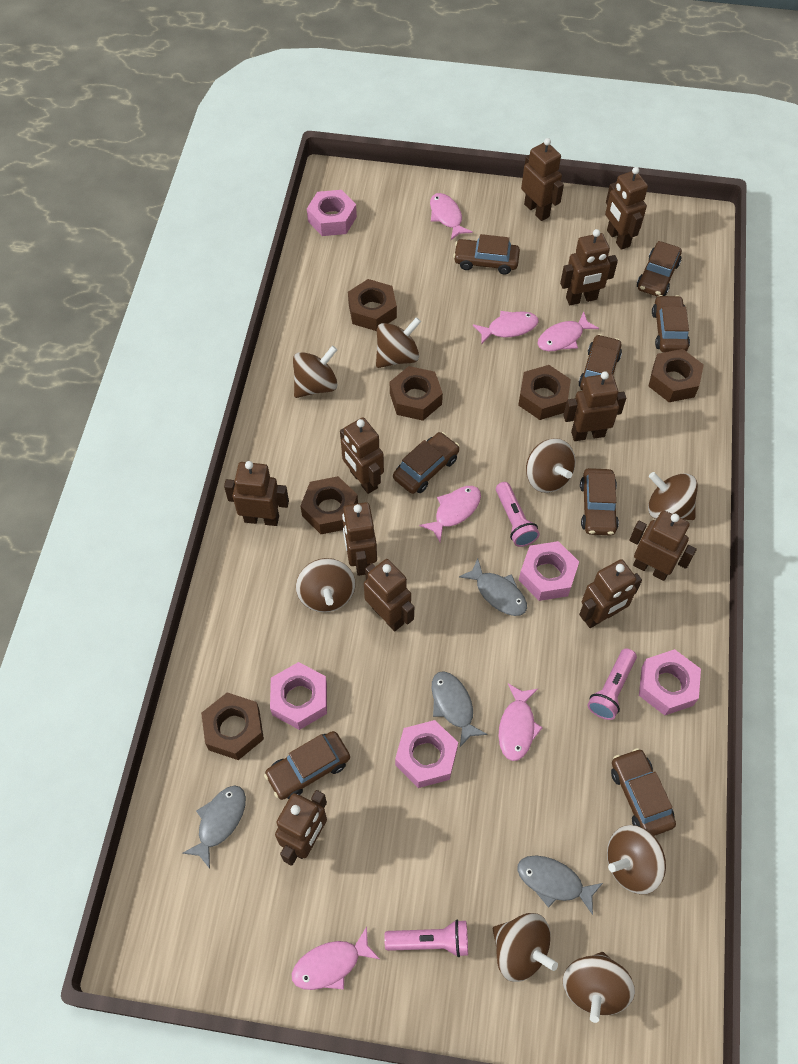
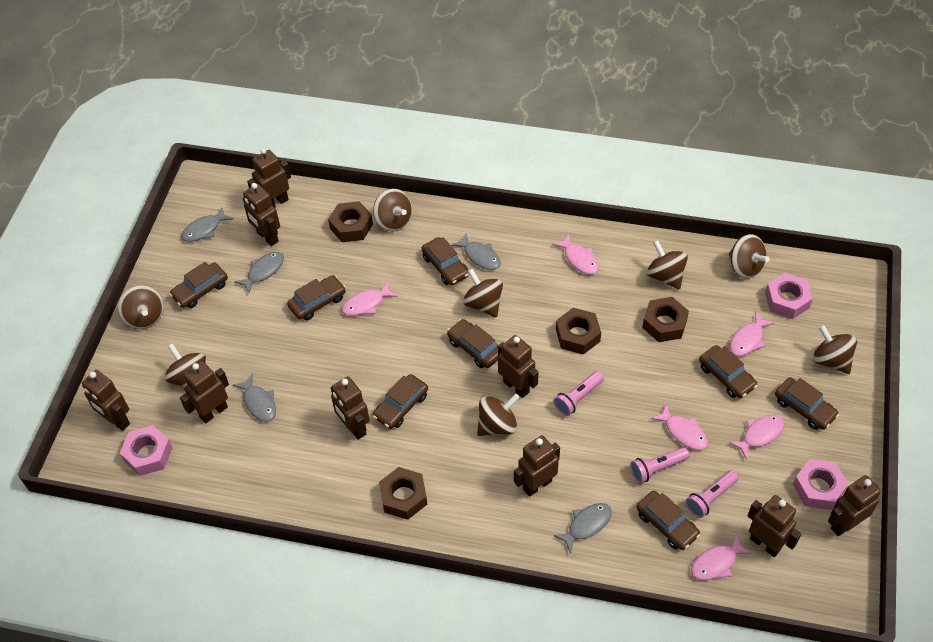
brown nut: 6 -> 4
brown robot: 11 -> 9
grey fish: 4 -> 5
pink nut: 5 -> 3

